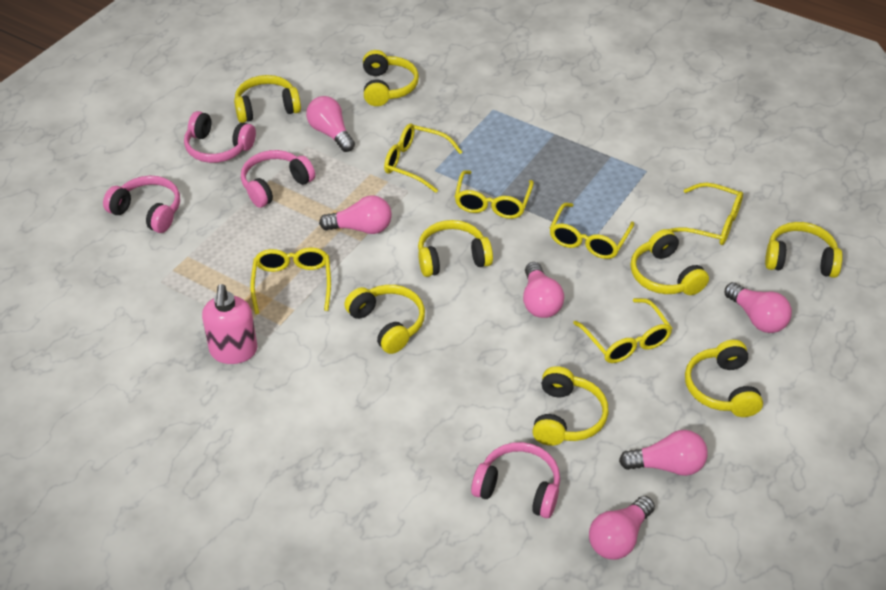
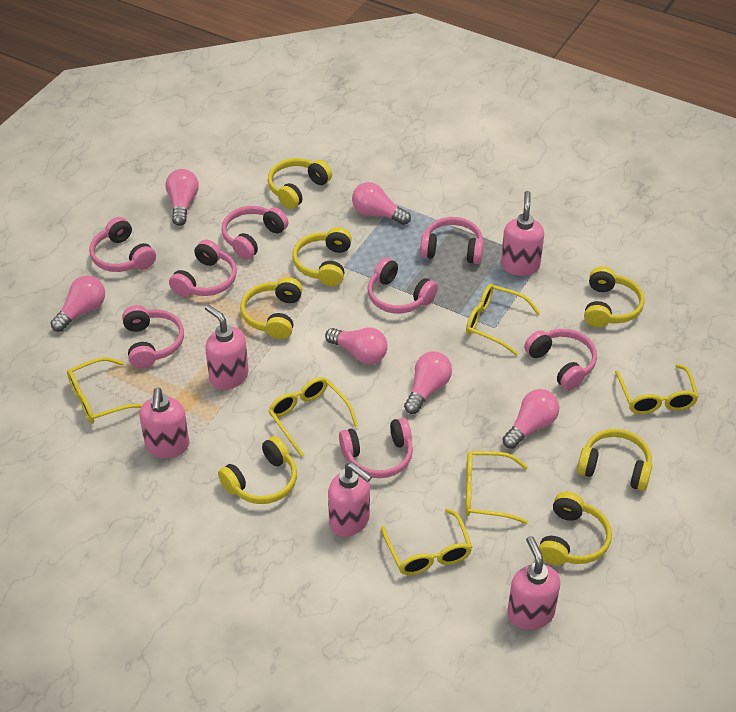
pink headphones: 4 -> 8
pink soap dispenser: 1 -> 5
yellow headphones: 8 -> 7

